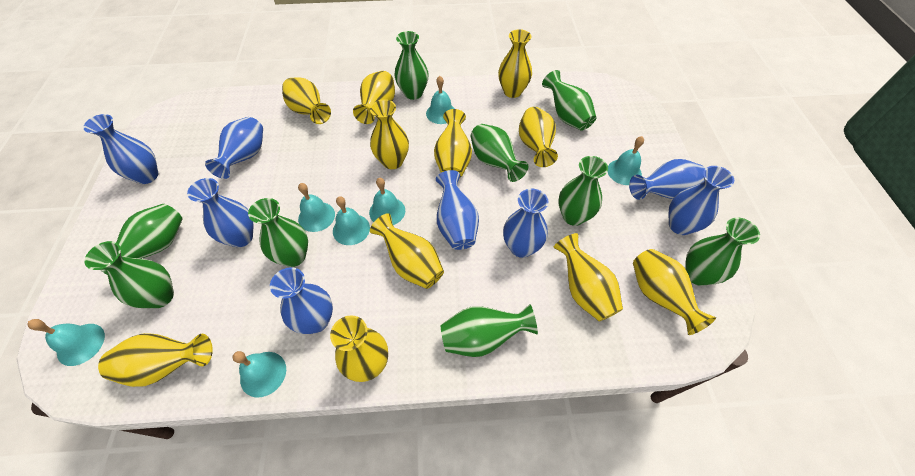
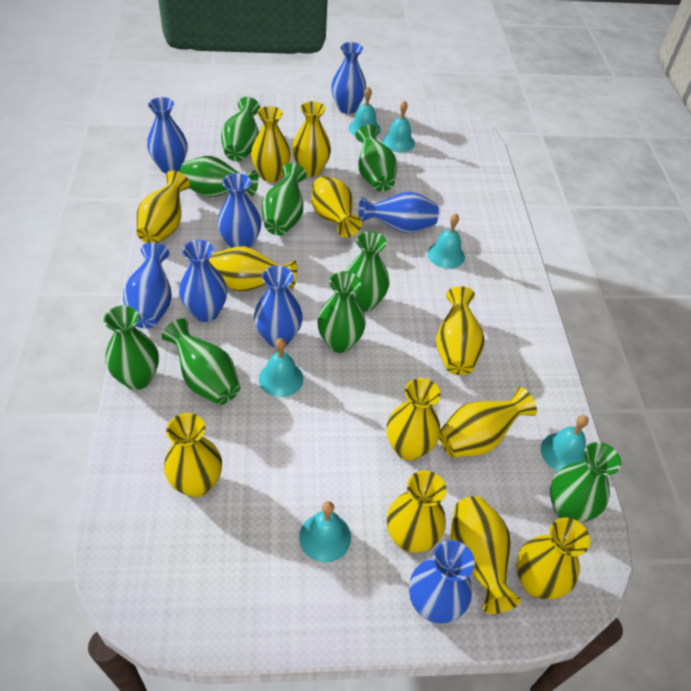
turquoise bell: 7 -> 6
yellow vase: 11 -> 12

